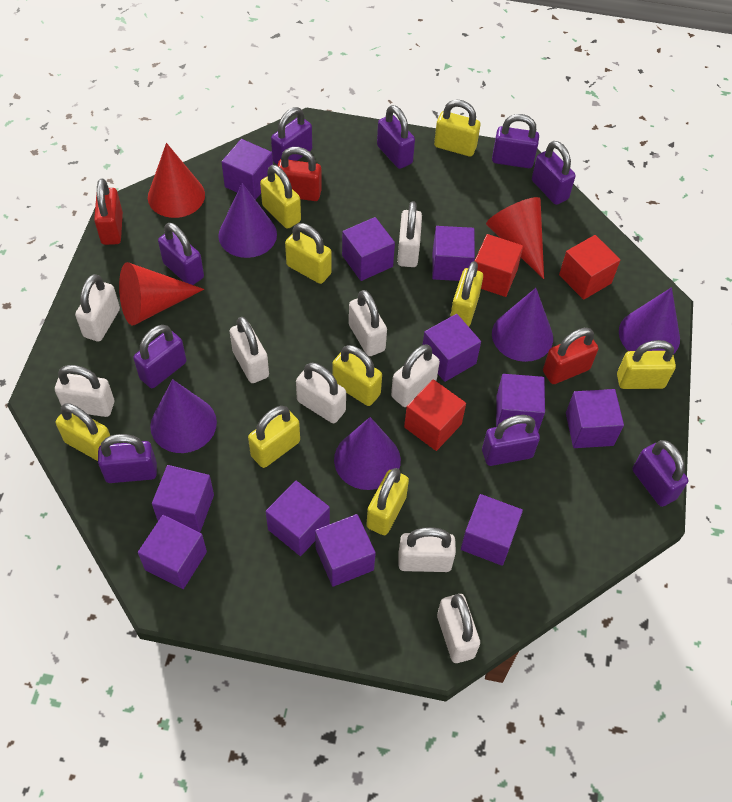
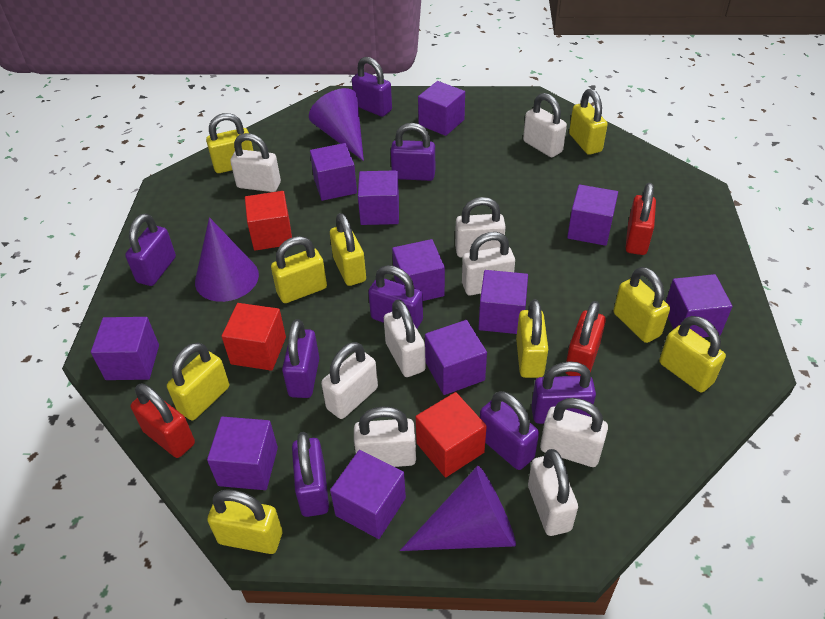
purple cone: 5 -> 3
purple padlock: 9 -> 8
red cone: 3 -> 0

